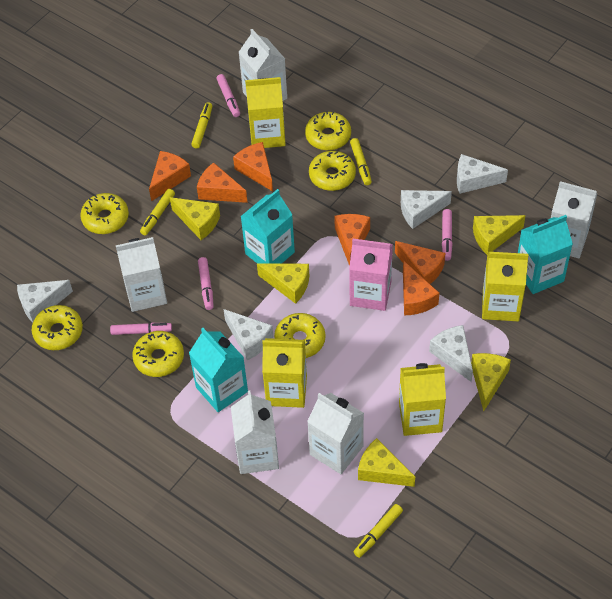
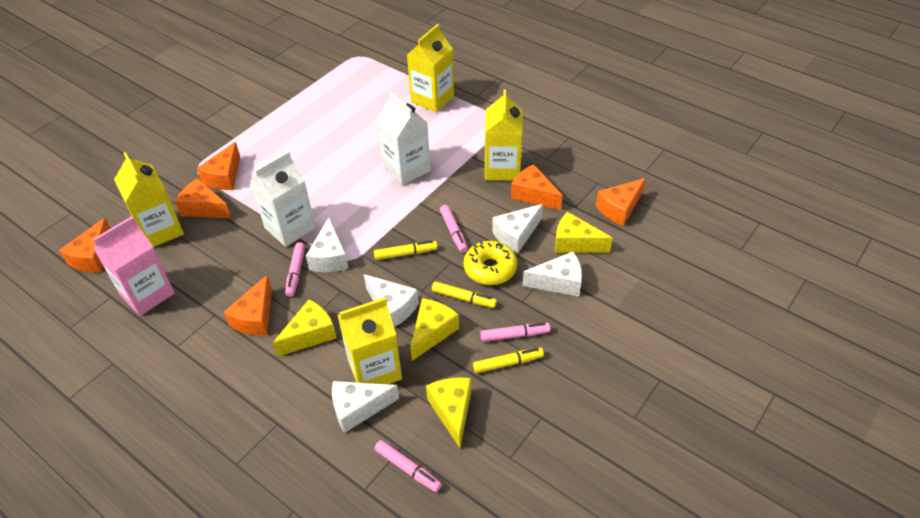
turquoise carton: 3 -> 0
white carton: 5 -> 2
yellow cheese: 5 -> 4
yellow donut: 6 -> 1
yellow marker: 4 -> 3

